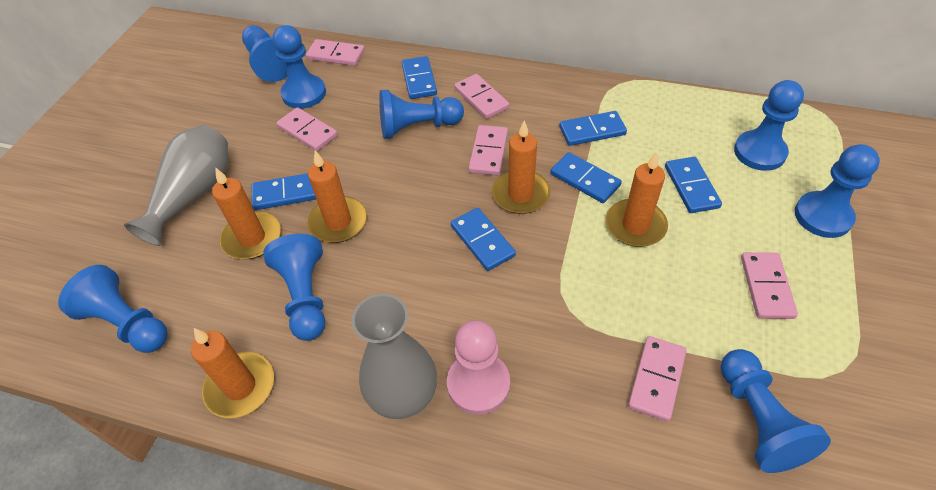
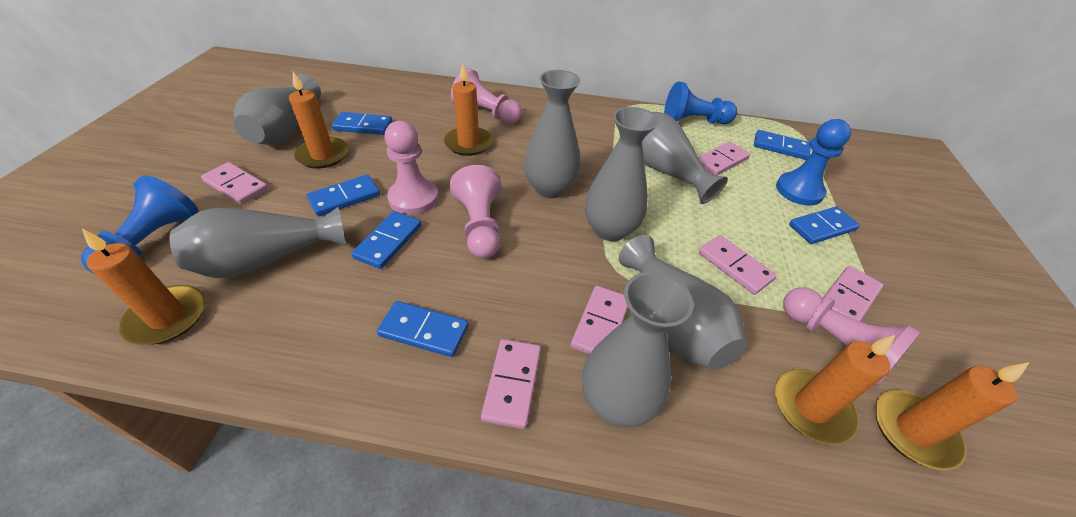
blue pawn: 8 -> 3
grey vase: 2 -> 7
pink pawn: 1 -> 4

